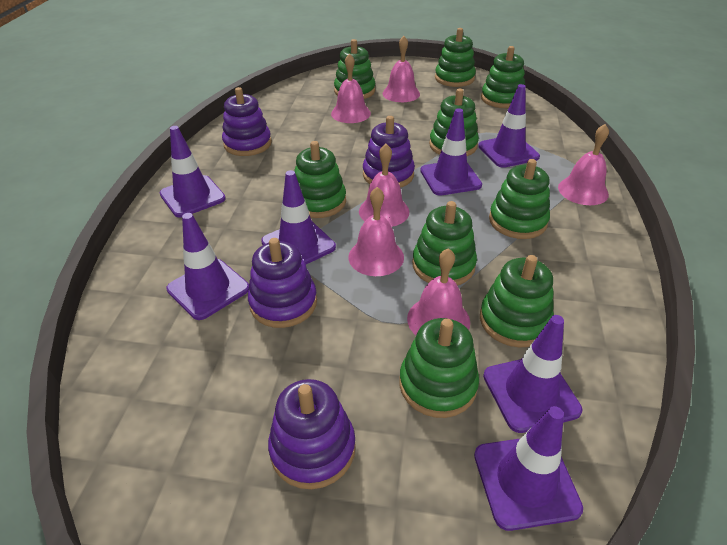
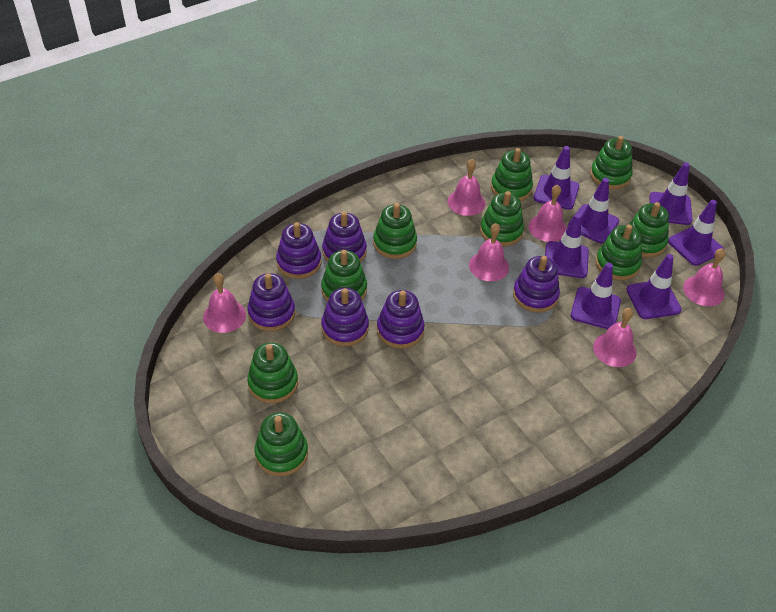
purple stacking toy: 4 -> 6

